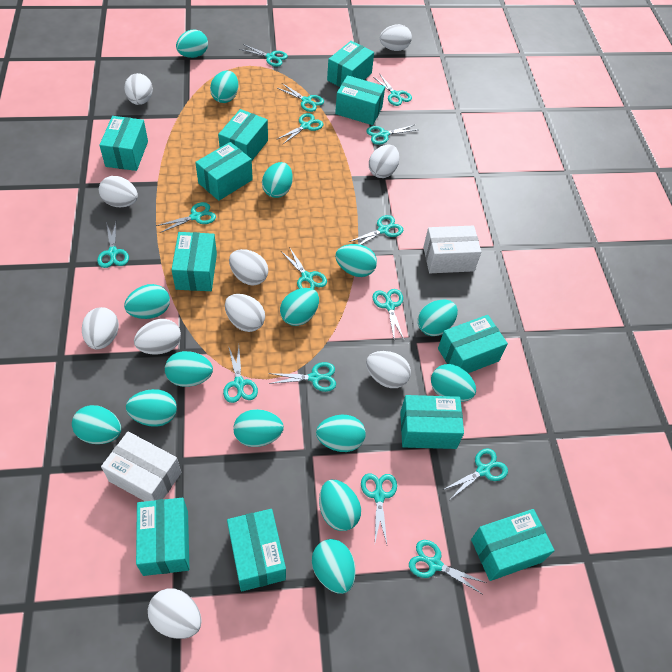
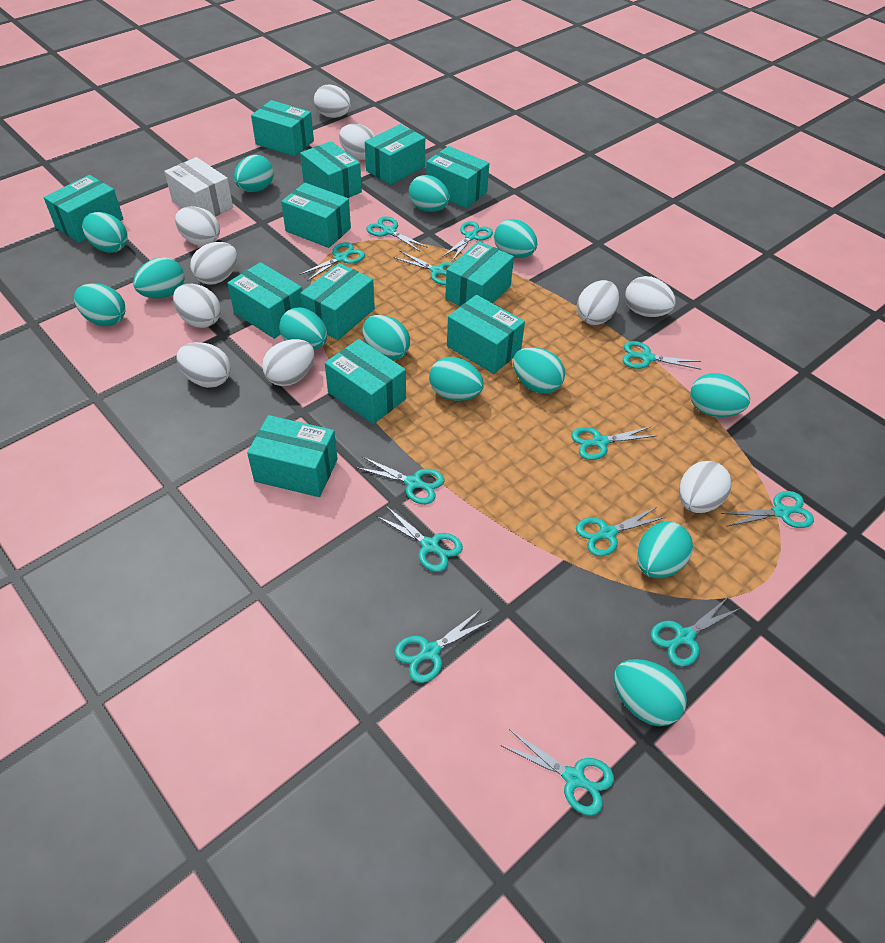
turquoise box: 11 -> 12
turquoise egg: 15 -> 13
turquoise scissors: 15 -> 13
white box: 2 -> 1

